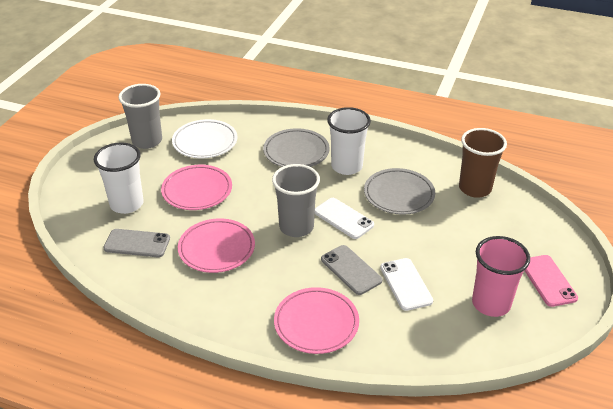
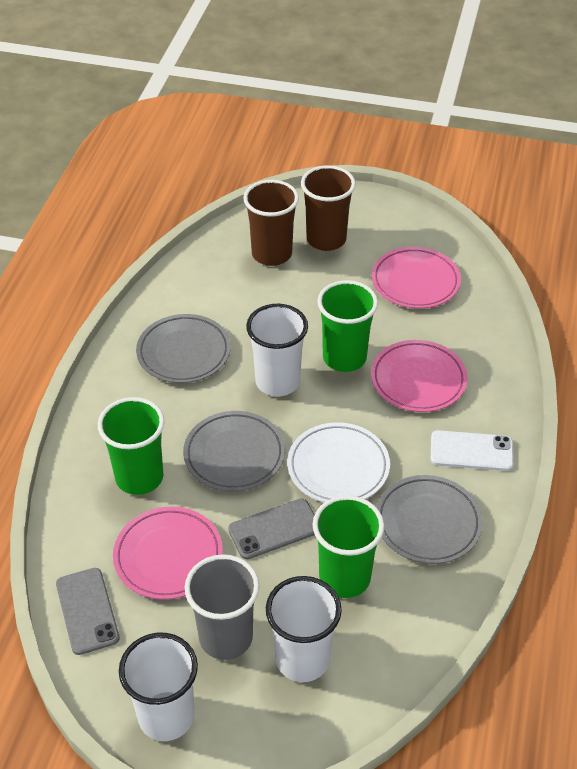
brown cup: 1 -> 2
green cup: 0 -> 3
grey cup: 2 -> 1
grey plate: 2 -> 3
pink cup: 1 -> 0
pink phone: 1 -> 0
white cup: 2 -> 3
white phone: 2 -> 1

